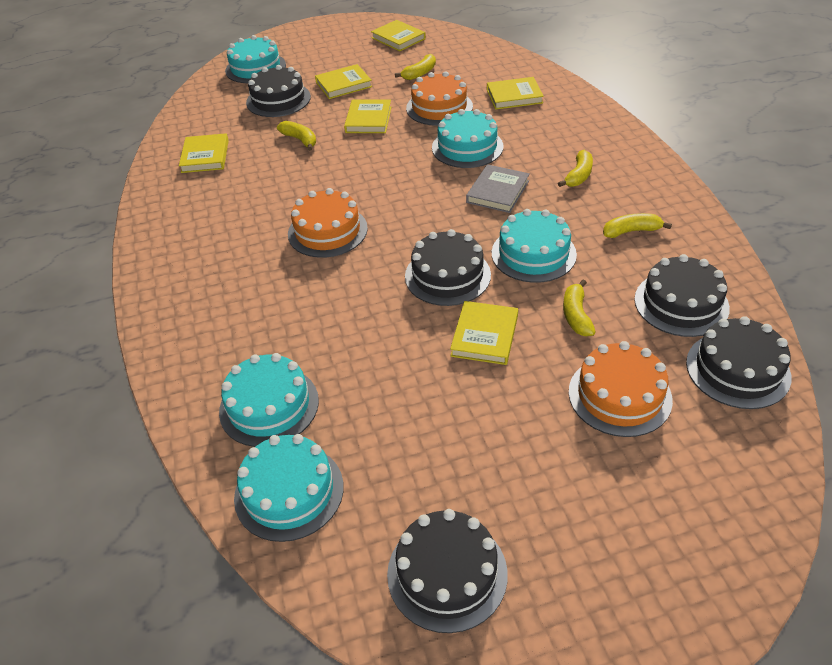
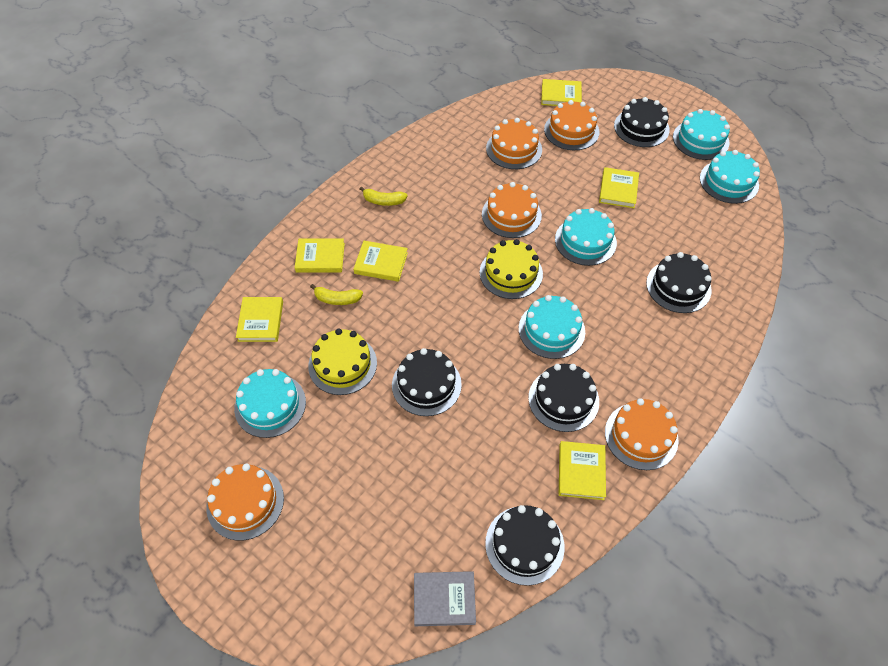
orange cake: 3 -> 5
yellow banana: 5 -> 2
yellow cake: 0 -> 2

